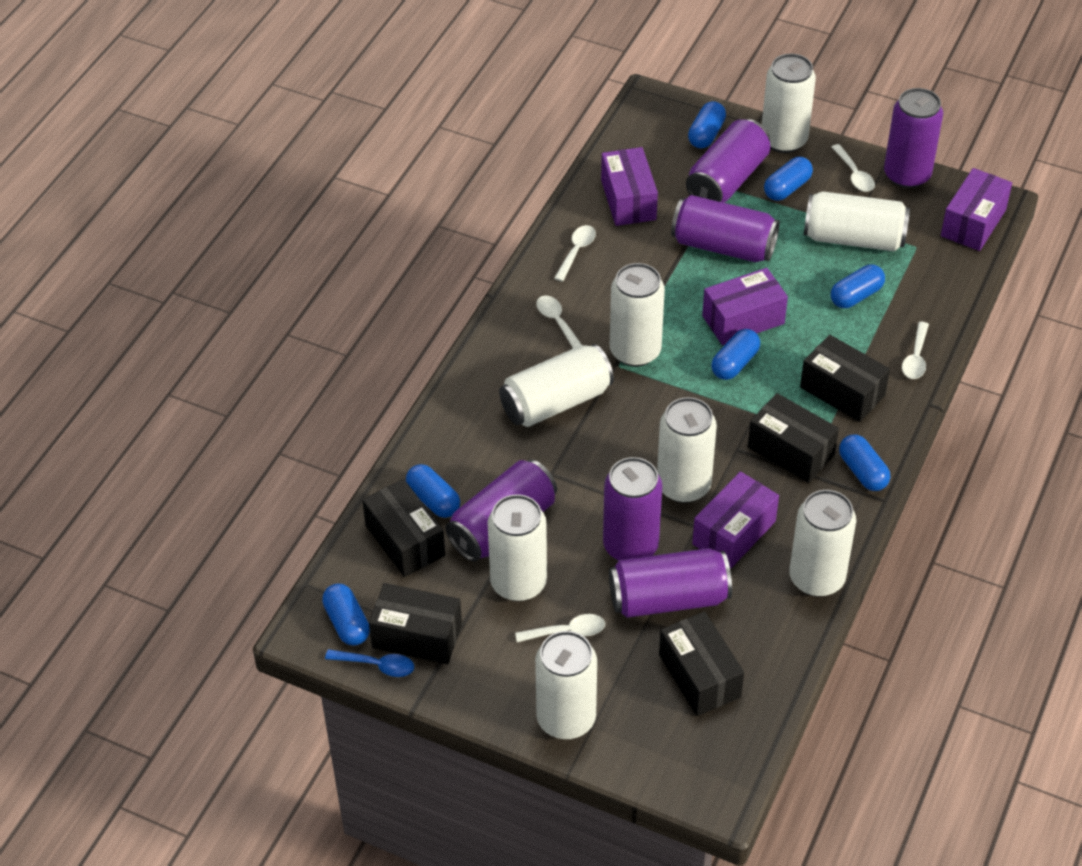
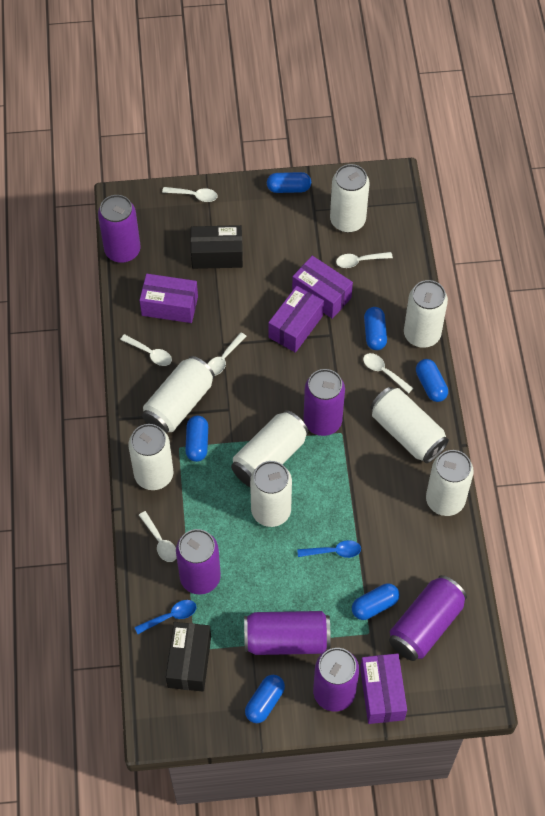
black box: 5 -> 2
blue capsule: 7 -> 6
blue spoon: 1 -> 2
white spoon: 5 -> 6

